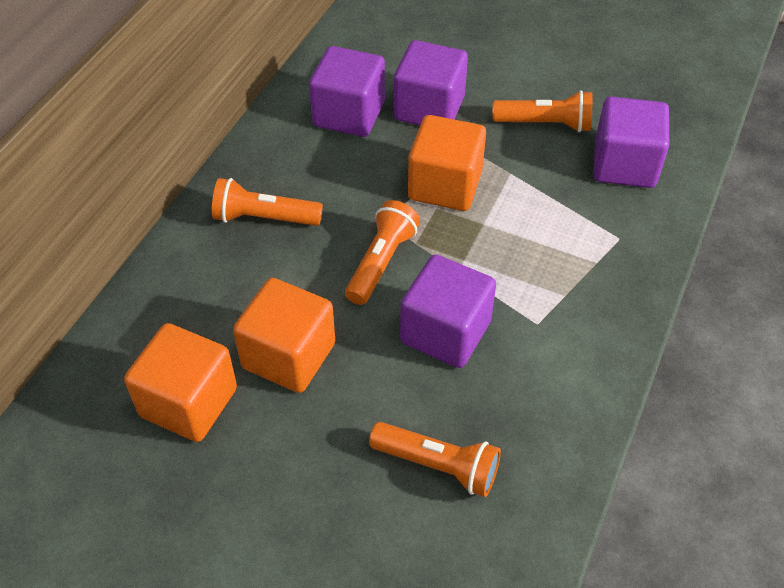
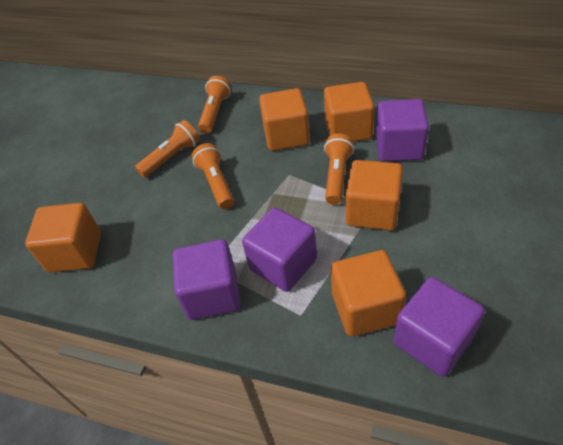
orange cube: 3 -> 5

